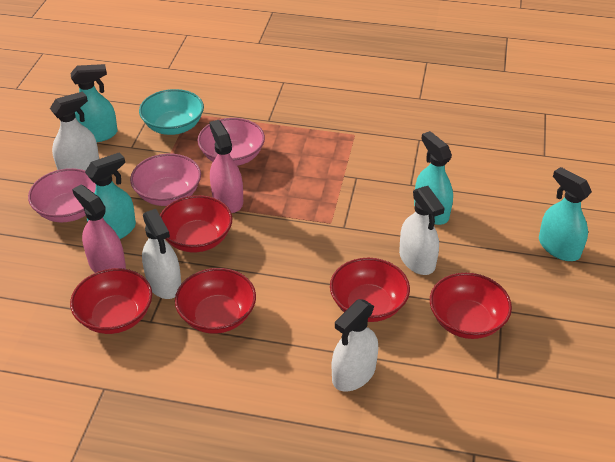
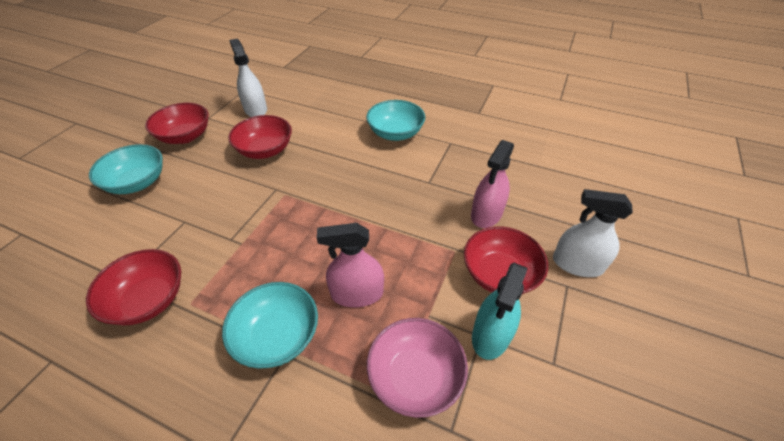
pink bowl: 3 -> 1
red bowl: 5 -> 4
turquoise bowl: 1 -> 3
turquoise spray bottle: 4 -> 1
white spray bottle: 4 -> 2

